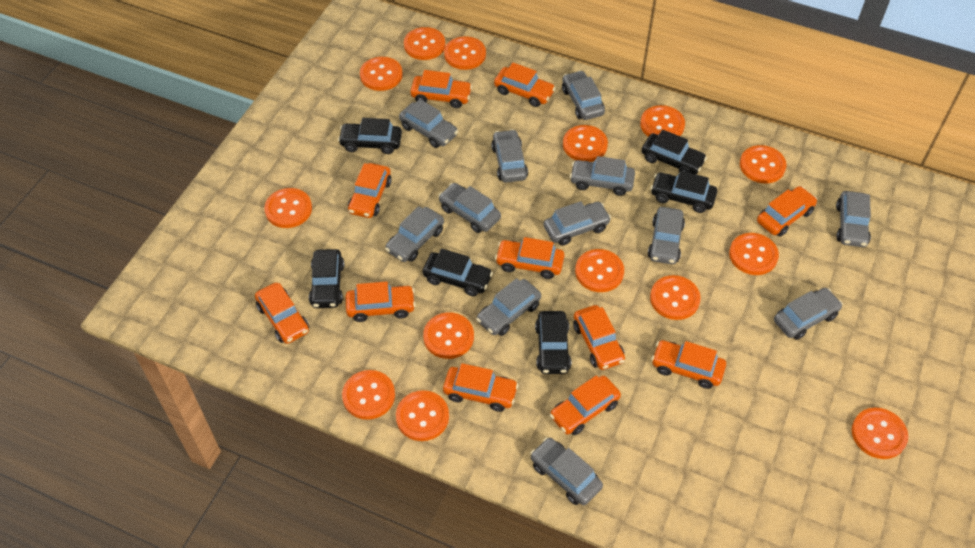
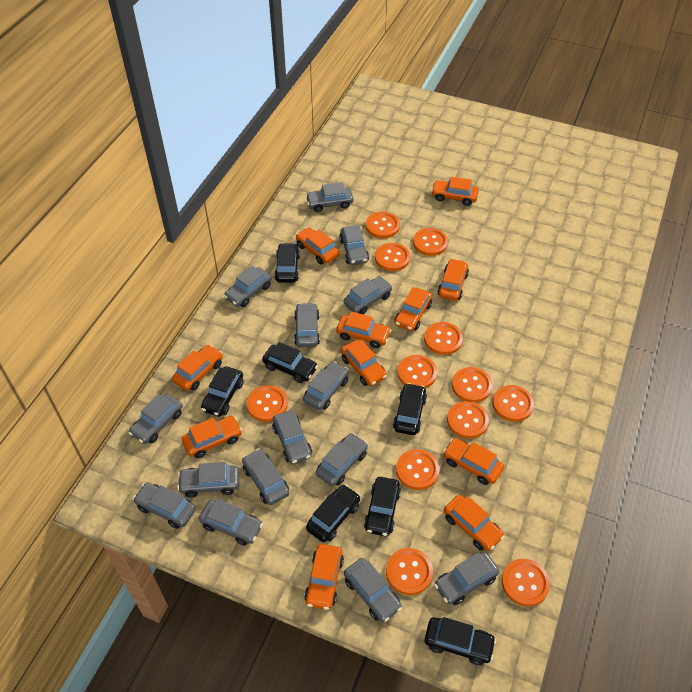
black car: 6 -> 7
grey car: 12 -> 15
orange button: 14 -> 12

